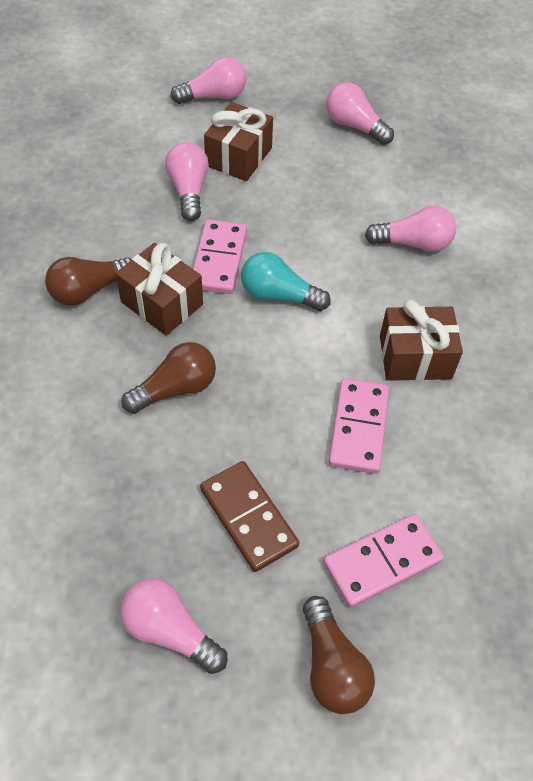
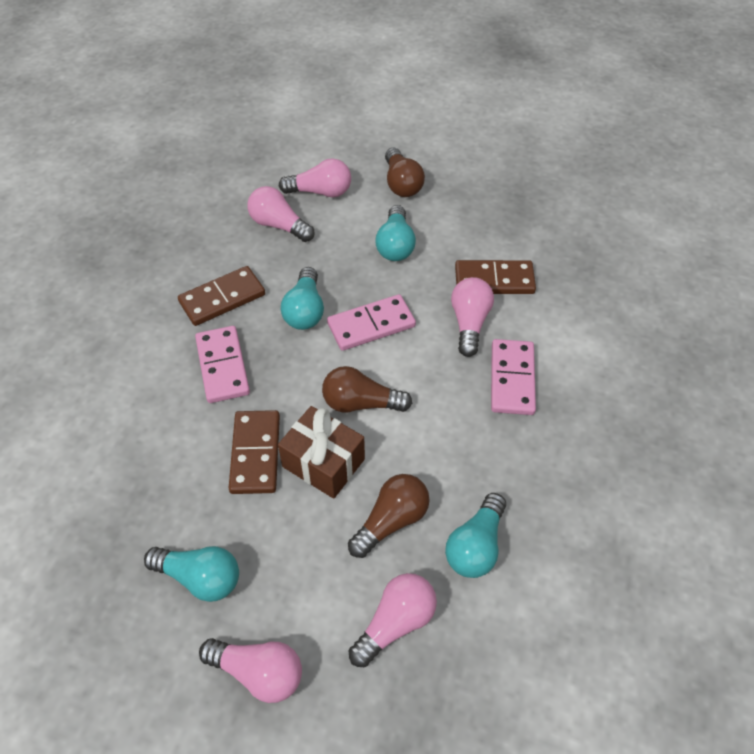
brown domino: 1 -> 3
brown gift: 3 -> 1
turquoise light bulb: 1 -> 4

